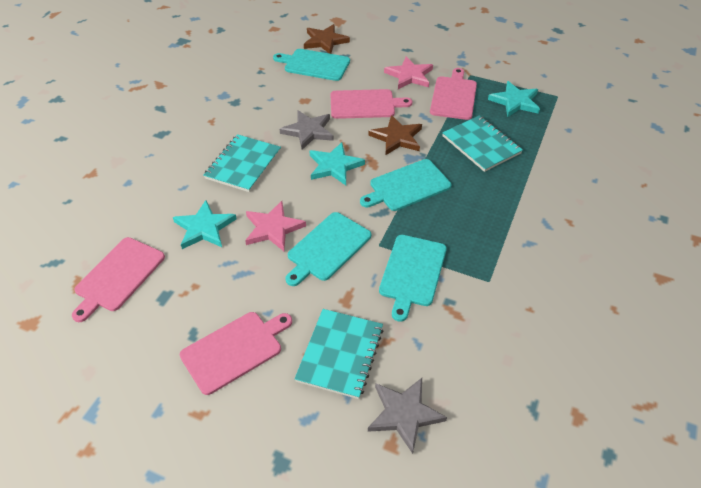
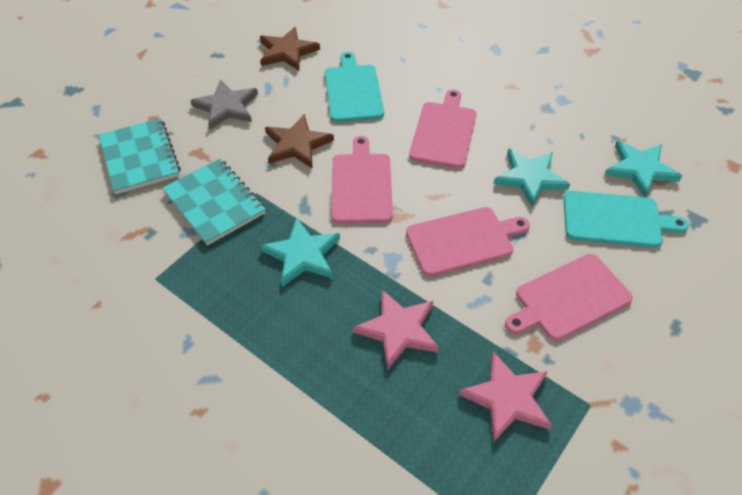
grey star: 2 -> 1
turquoise cutting board: 4 -> 2
turquoise notebook: 3 -> 2

